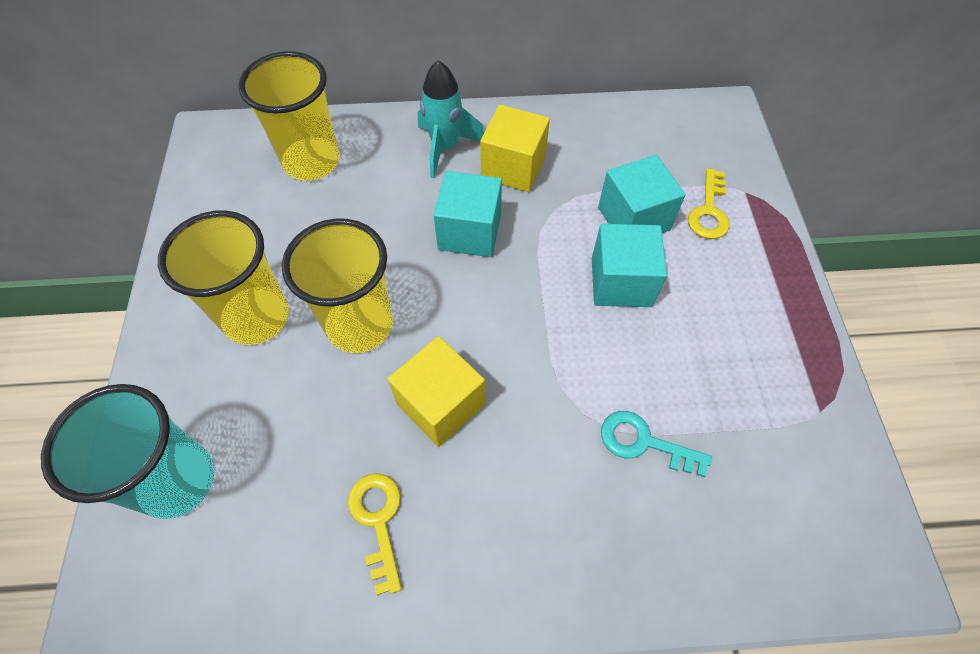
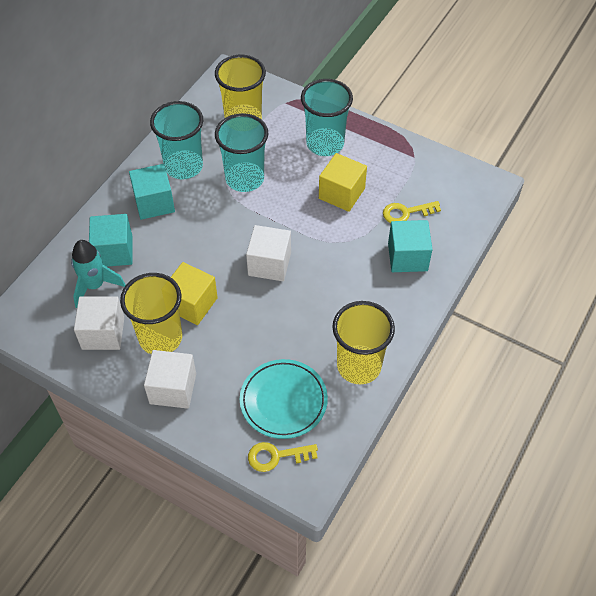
turquoise cup: 1 -> 3
turquoise key: 1 -> 0
turquoise plate: 0 -> 1
white cube: 0 -> 3

